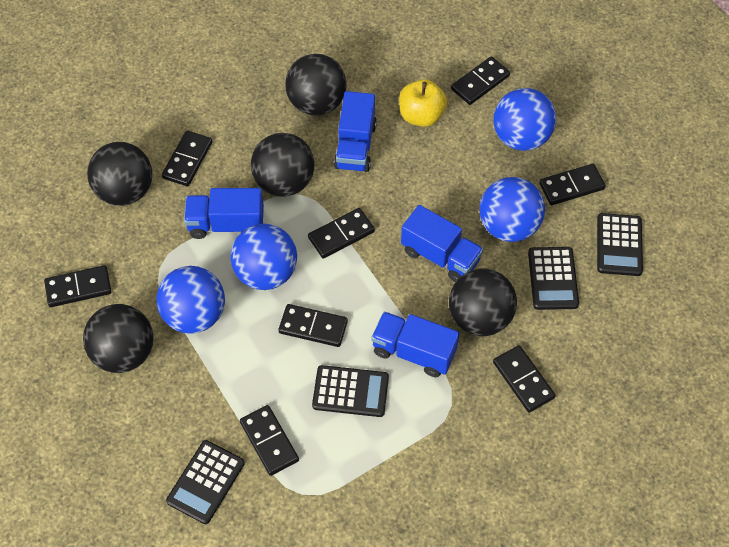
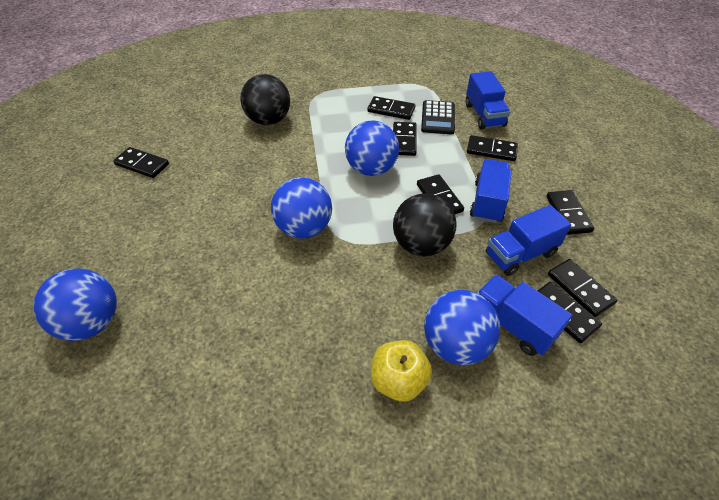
black ball: 5 -> 2
black calculator: 4 -> 1

